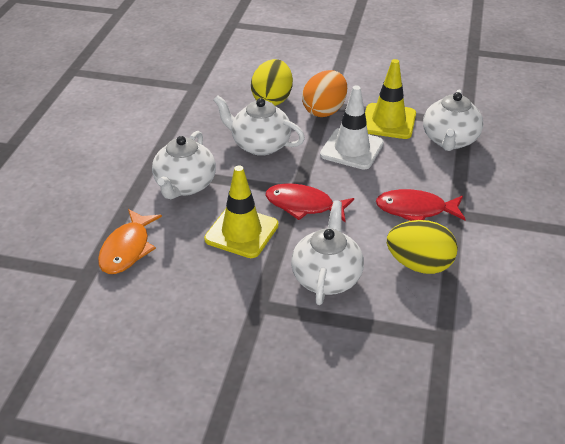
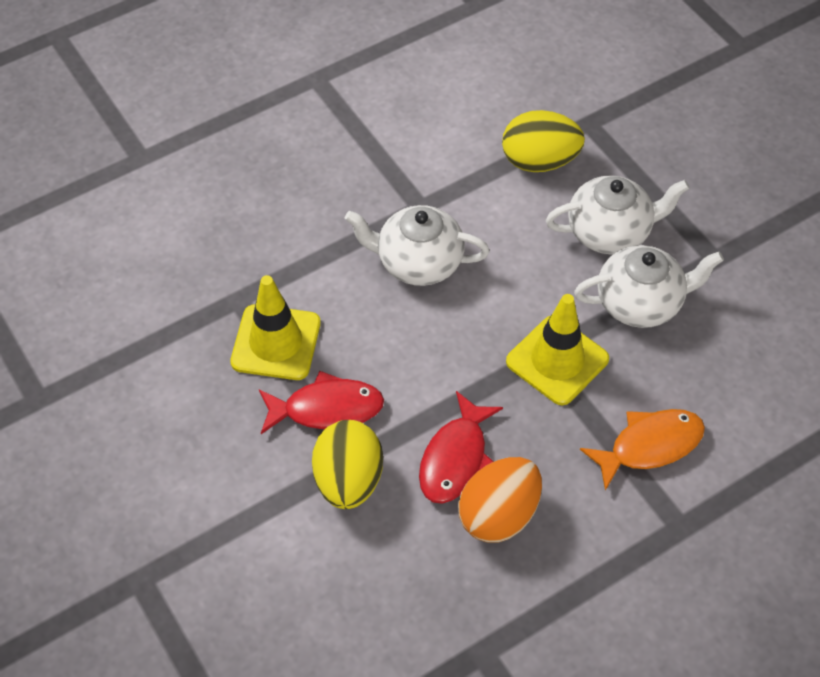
white teapot: 4 -> 3
white traffic cone: 1 -> 0

